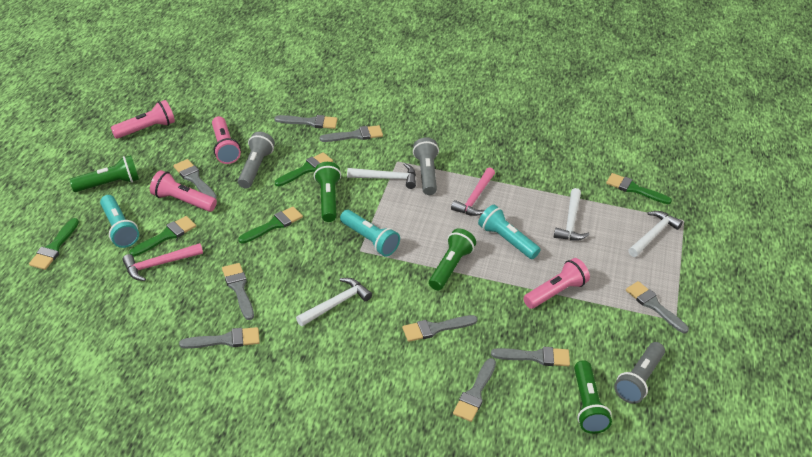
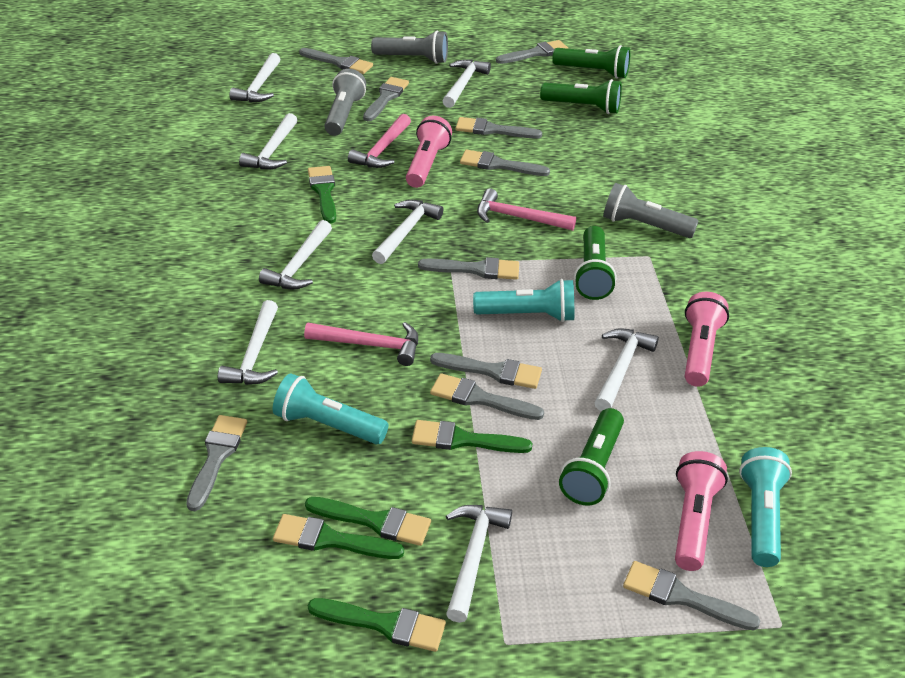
grey brush: 9 -> 10
pink flashlight: 4 -> 3
pink hammer: 2 -> 3
white hammer: 4 -> 8

